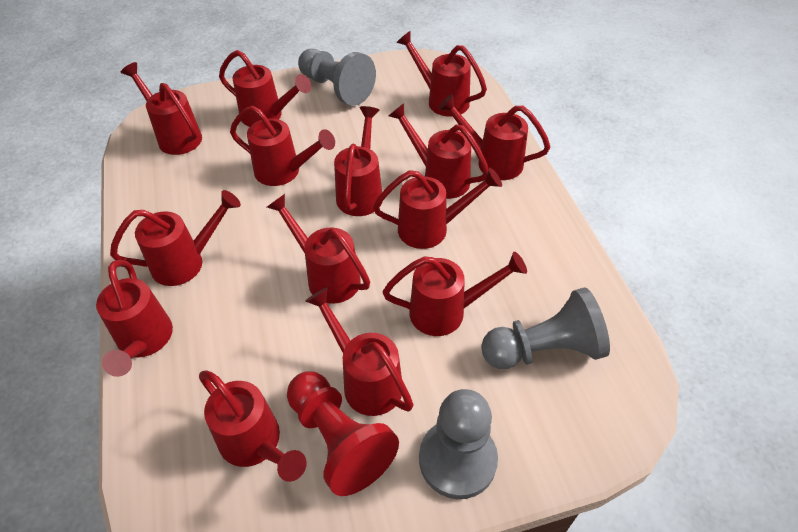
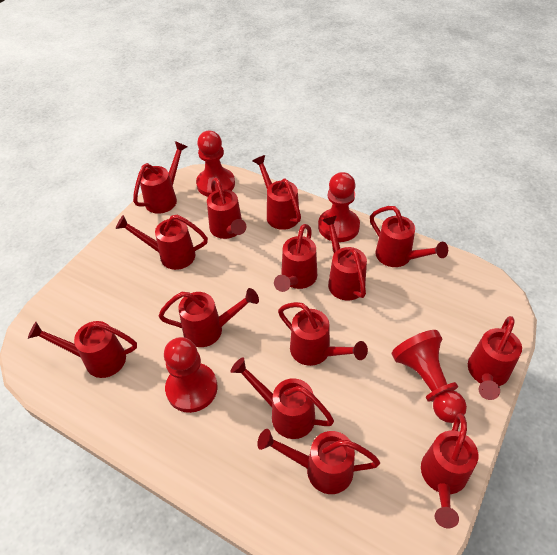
grey pawn: 3 -> 0
red pawn: 1 -> 4

